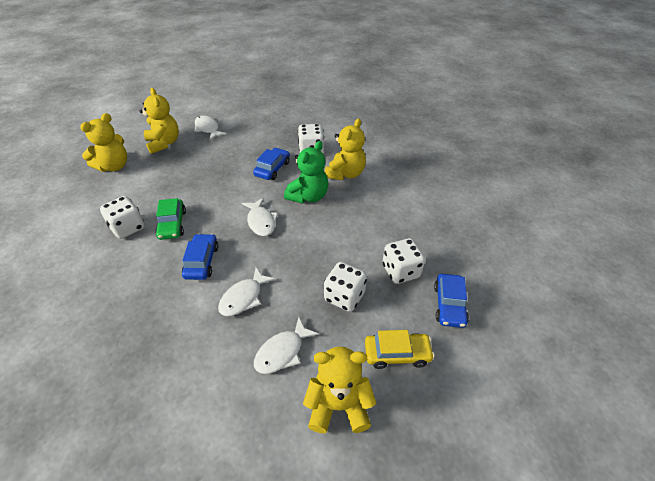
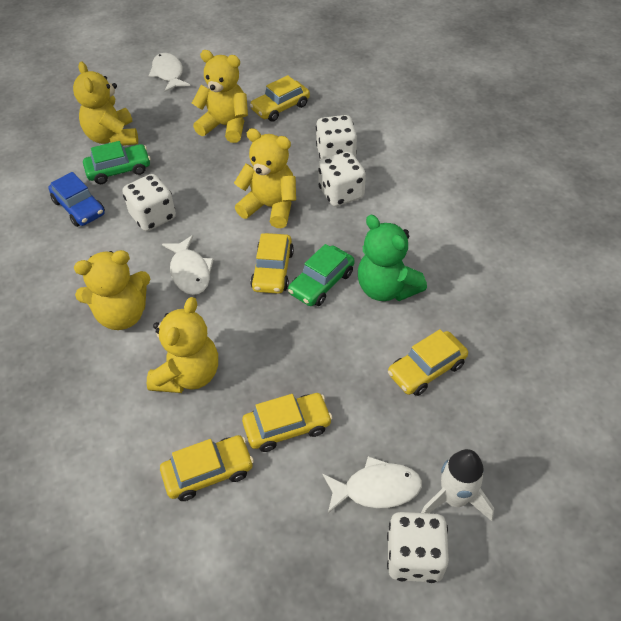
blue car: 3 -> 1
green car: 1 -> 2
white fish: 4 -> 3
white rocket: 0 -> 1
yellow car: 1 -> 5
yellow teddy bear: 4 -> 5

